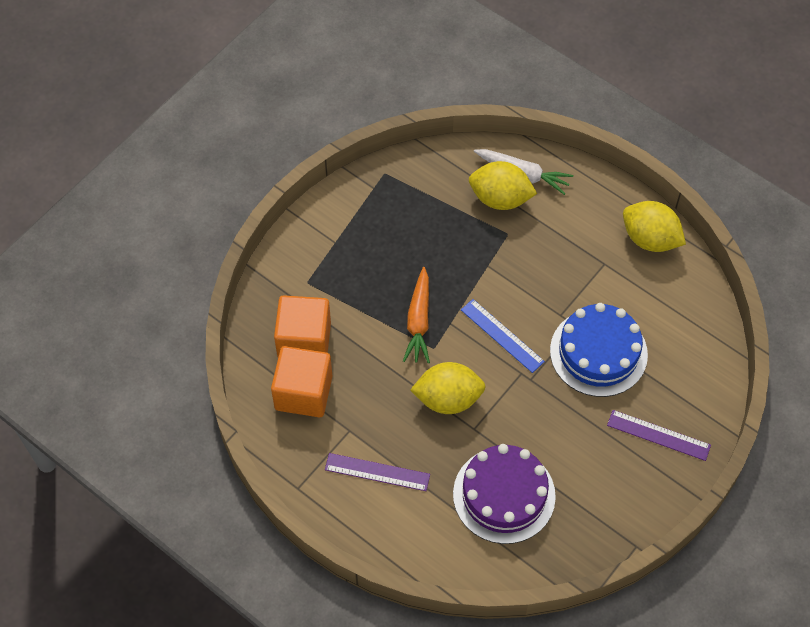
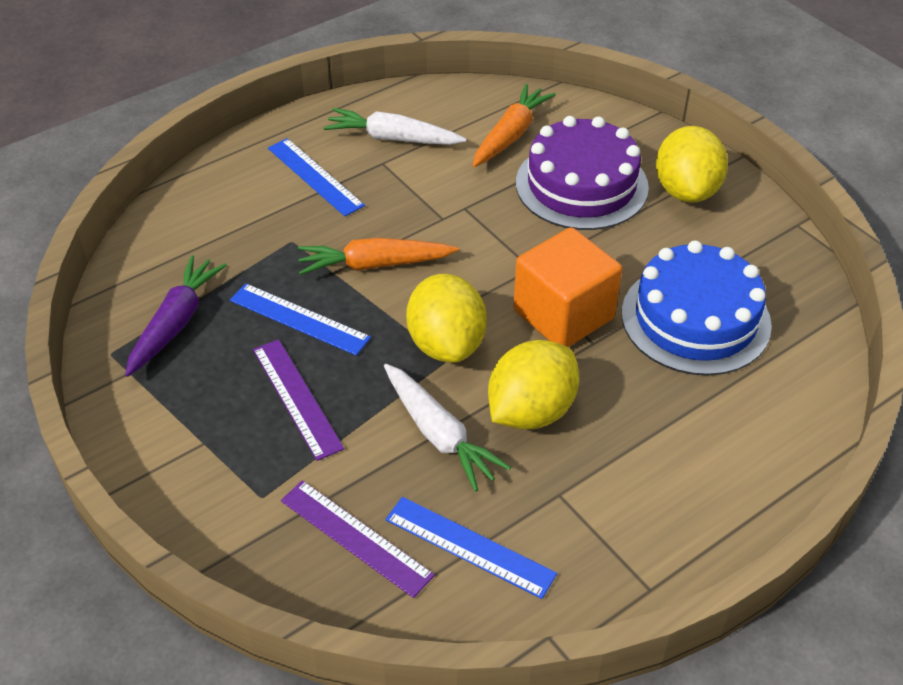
blue ruler: 1 -> 3
orange carrot: 1 -> 2
orange cube: 2 -> 1
purple carrot: 0 -> 1
white carrot: 1 -> 2

